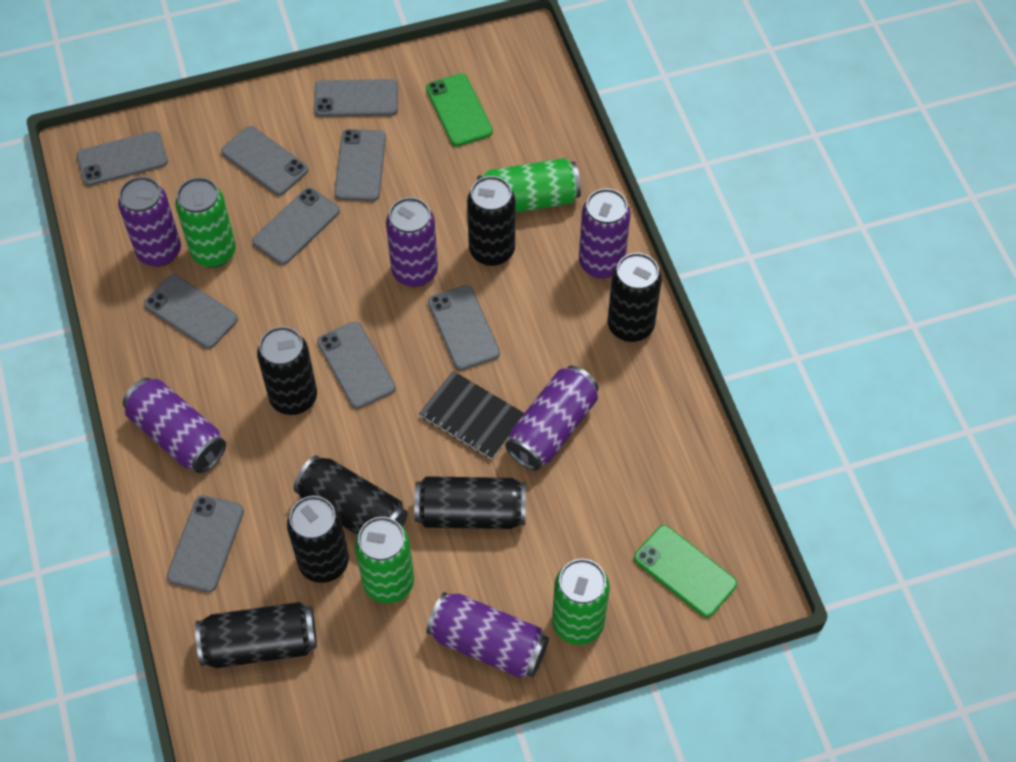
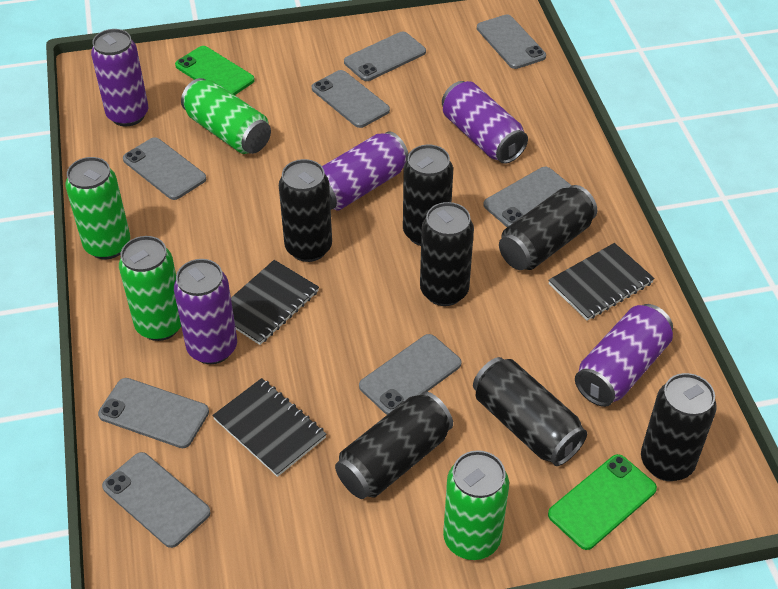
black notebook: 1 -> 3
grey phone: 9 -> 8
purple can: 6 -> 5

